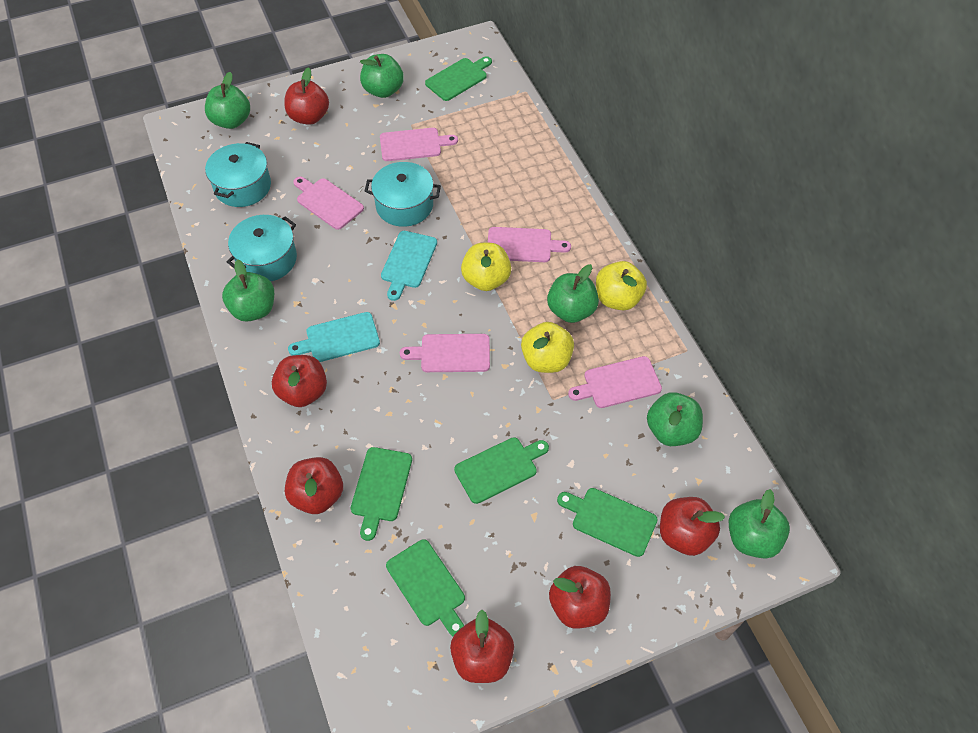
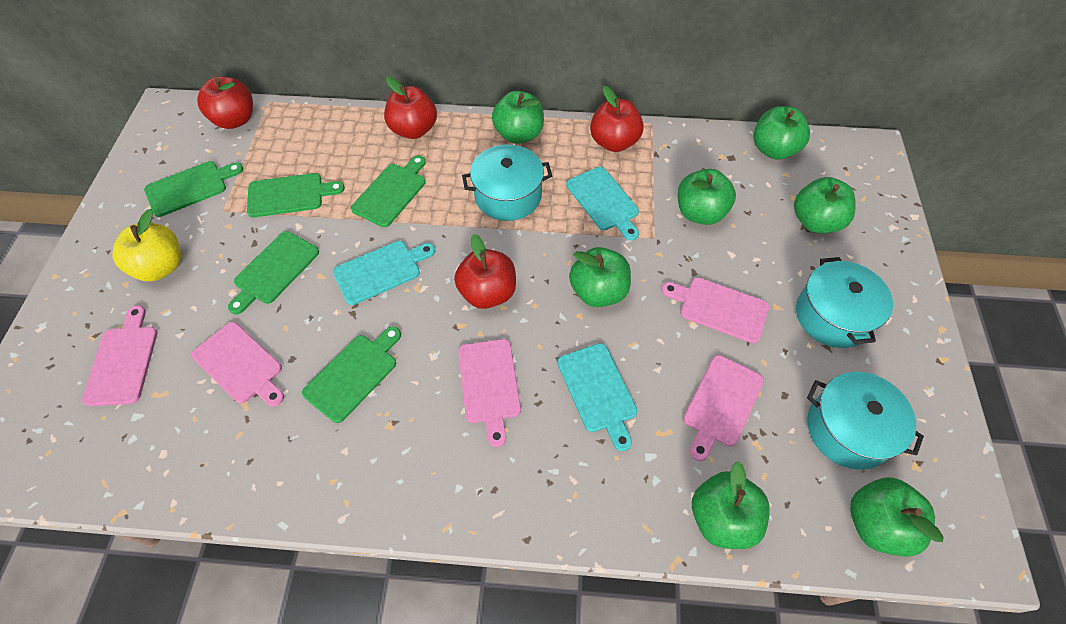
green apple: 6 -> 7
red apple: 6 -> 4
turquoise cutting board: 2 -> 3
yellow apple: 3 -> 1

